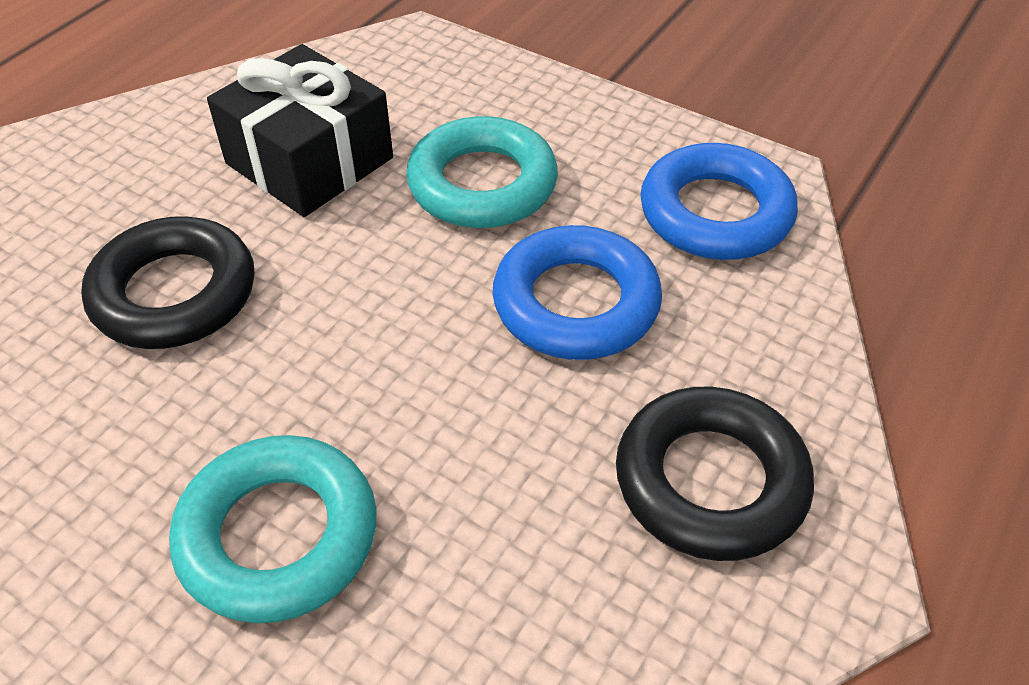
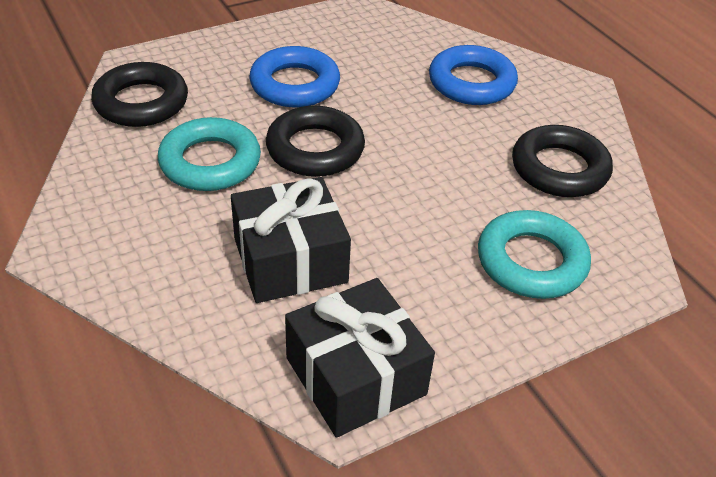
black gift: 1 -> 2
black ring: 2 -> 3

